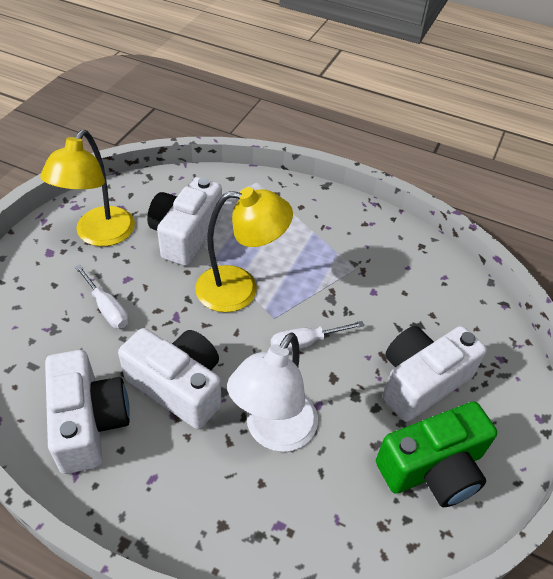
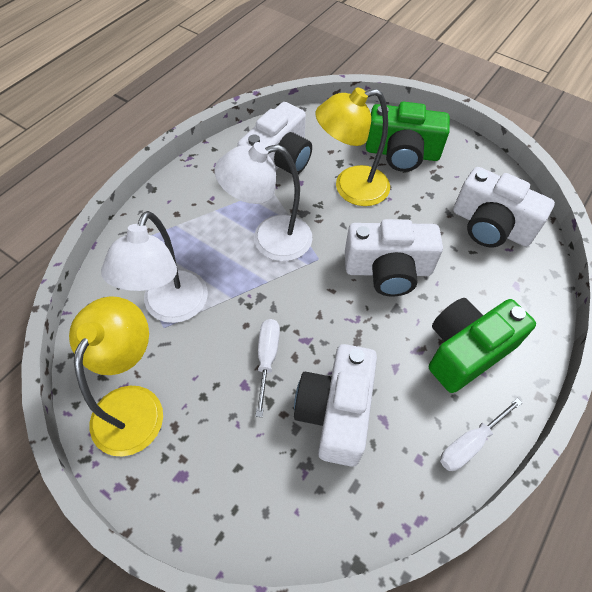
green camera: 1 -> 2
white lamp: 1 -> 2

